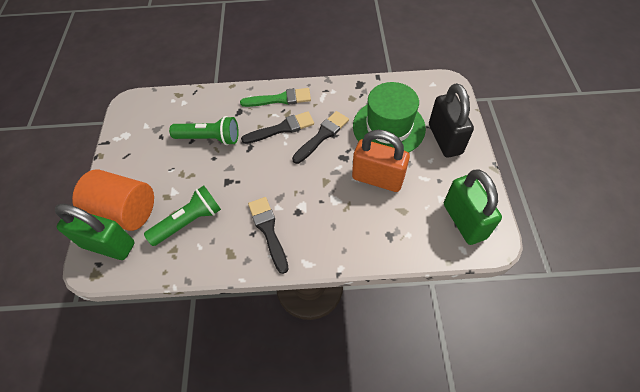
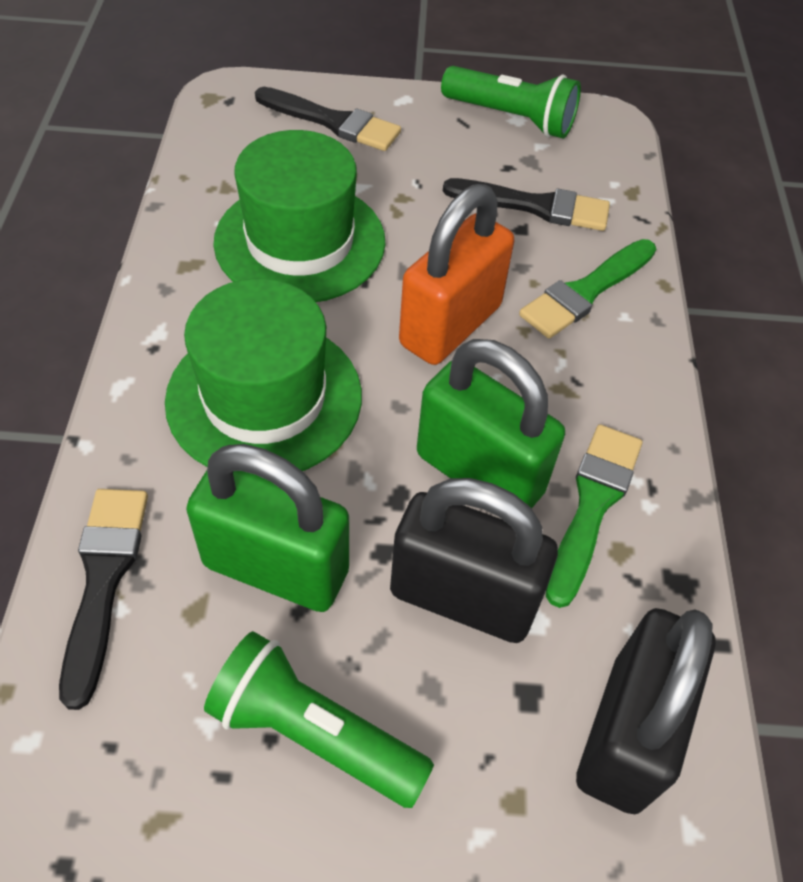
black padlock: 1 -> 2
green brush: 1 -> 2
green hat: 1 -> 2
orange cylinder: 1 -> 0

